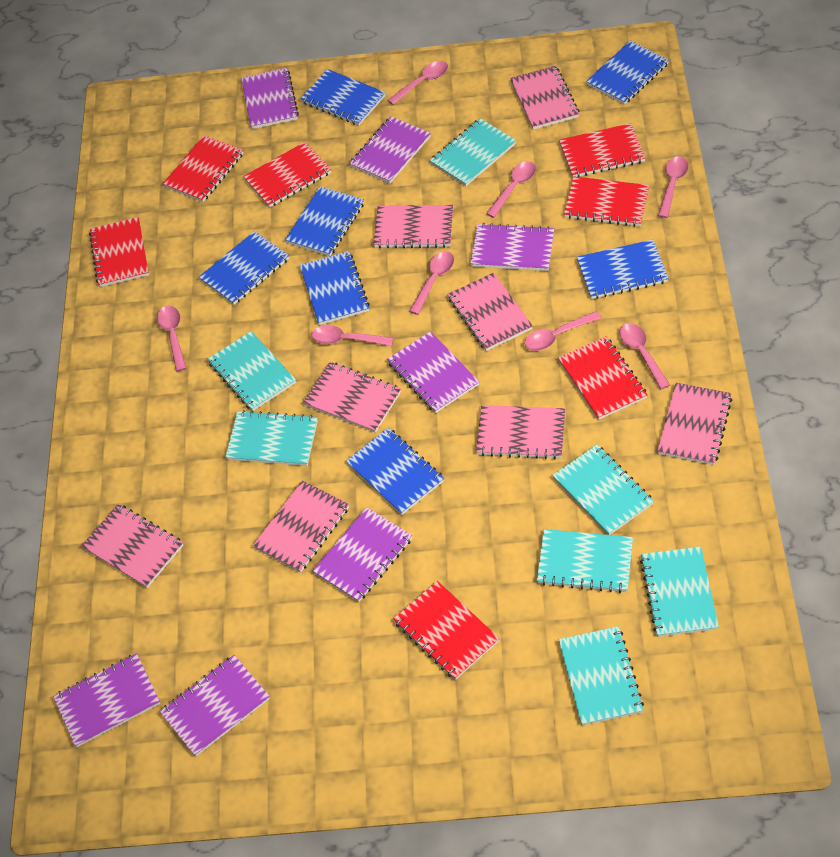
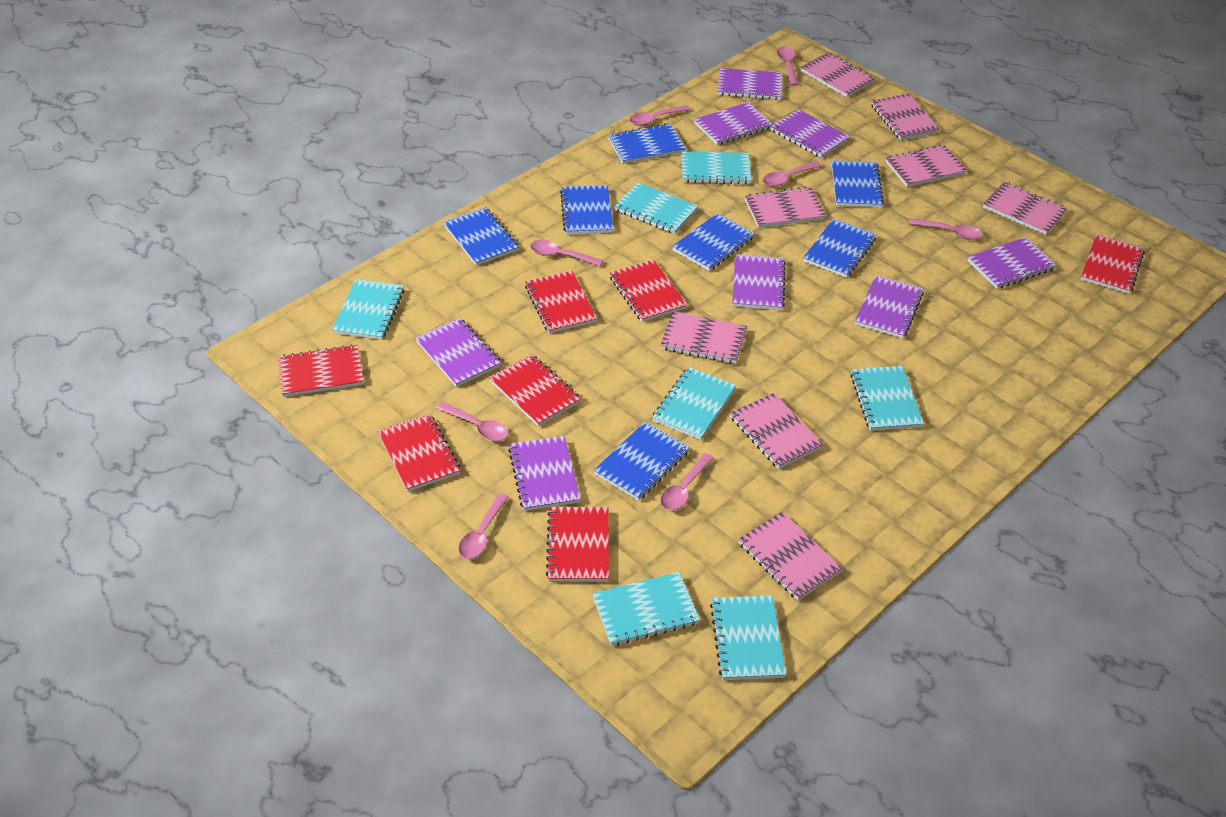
purple notebook: 7 -> 8

